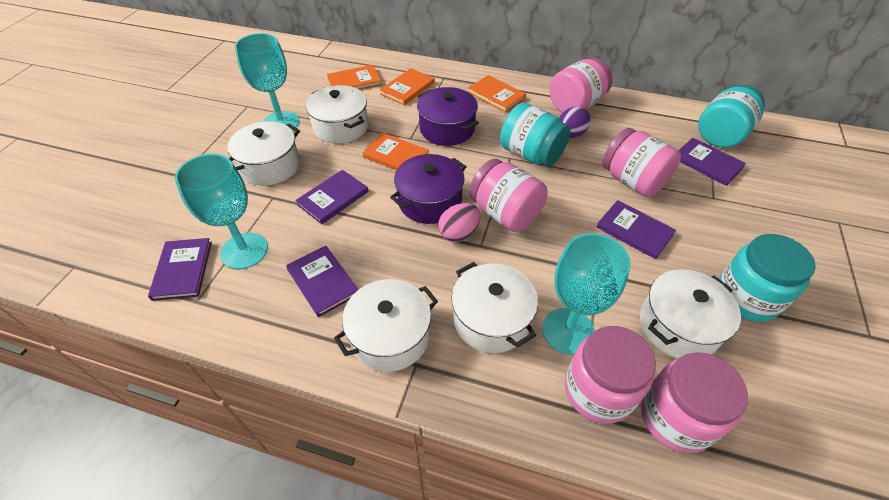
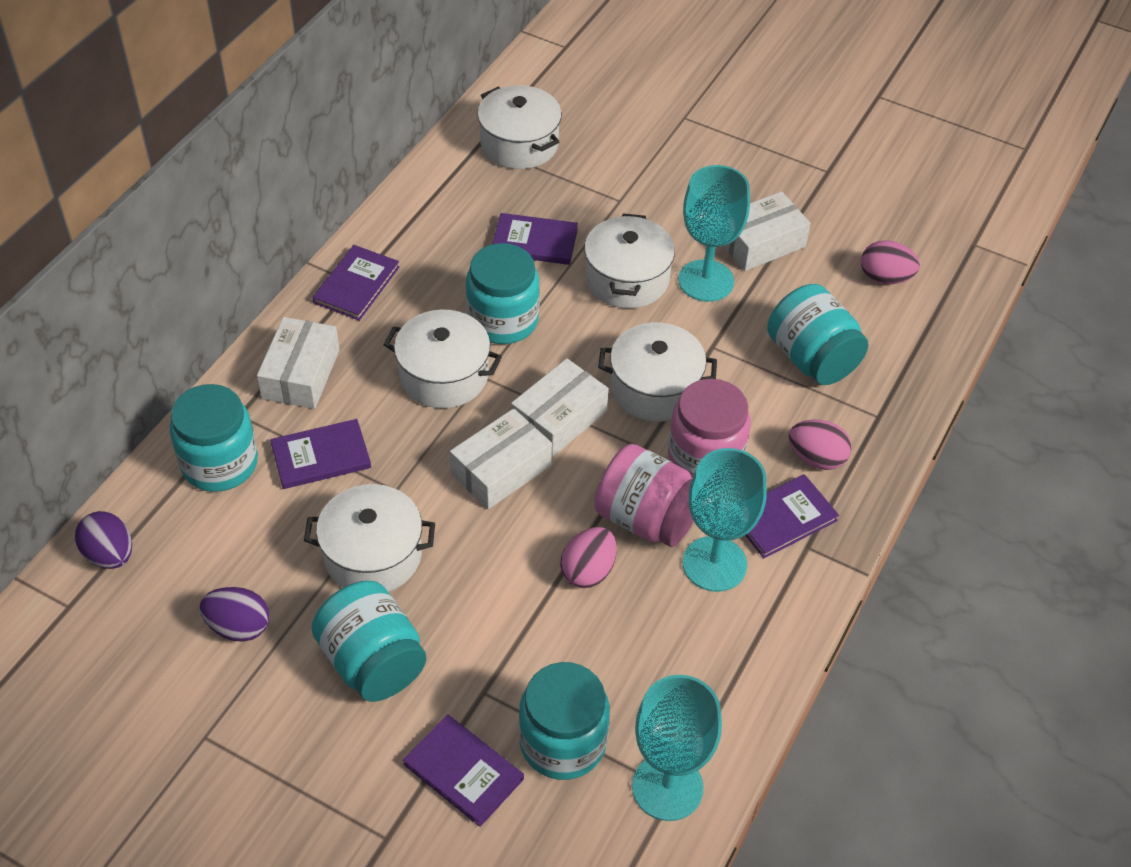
orange book: 4 -> 0
pink egg: 1 -> 3
pink jar: 5 -> 2
purple egg: 1 -> 2
purple pot: 2 -> 0
turquoise jar: 3 -> 5
white box: 0 -> 4

